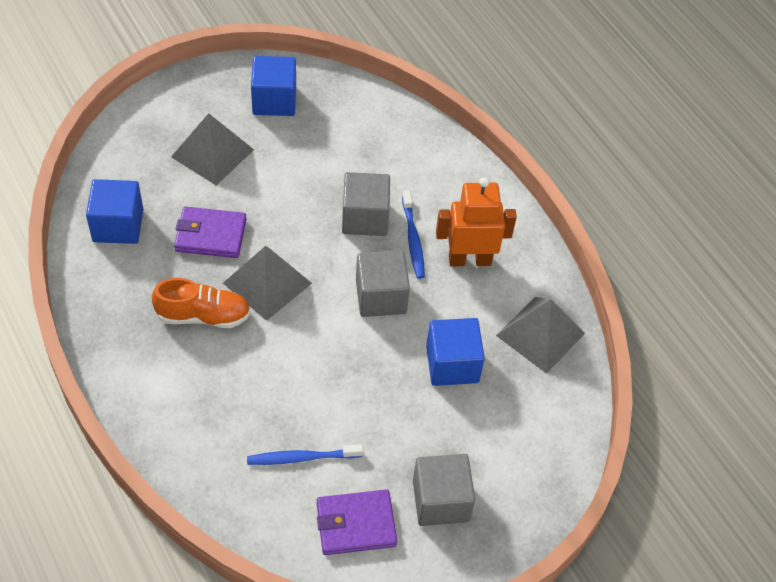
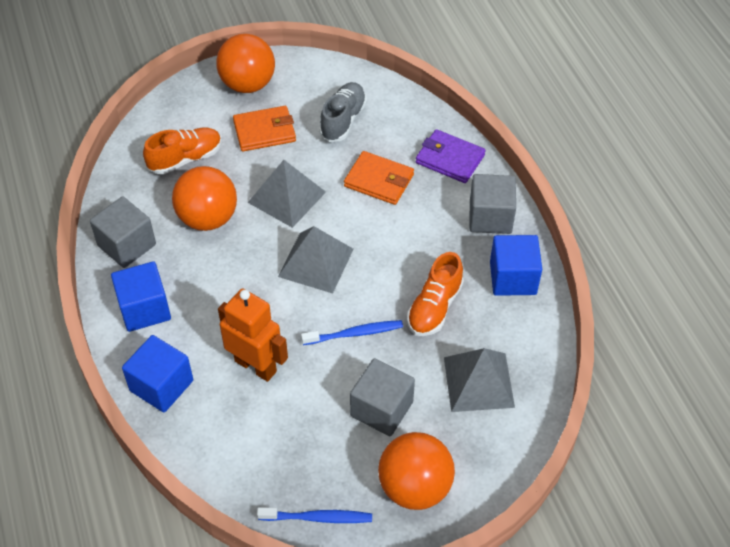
grey shoe: 0 -> 1
orange ball: 0 -> 3
orange shoe: 1 -> 2
orange wallet: 0 -> 2
purple wallet: 2 -> 1

